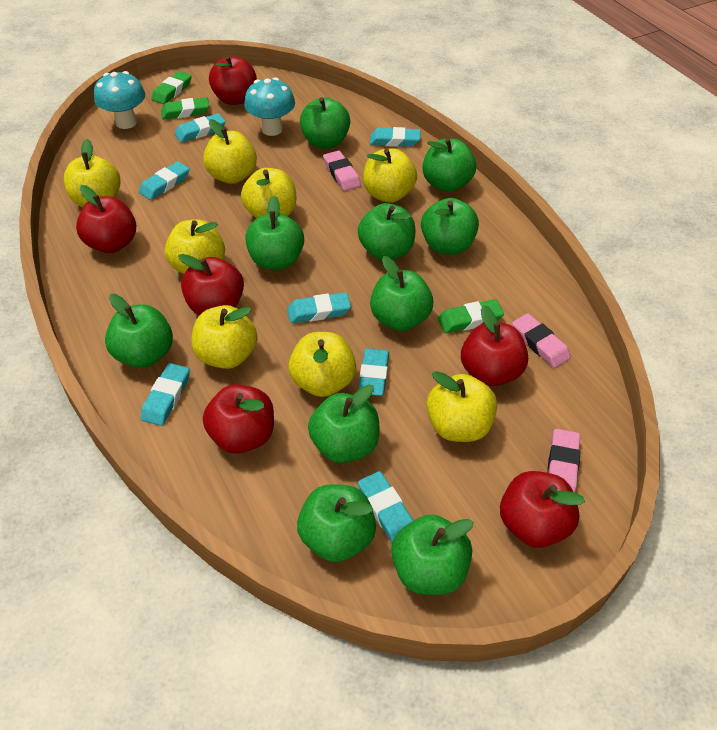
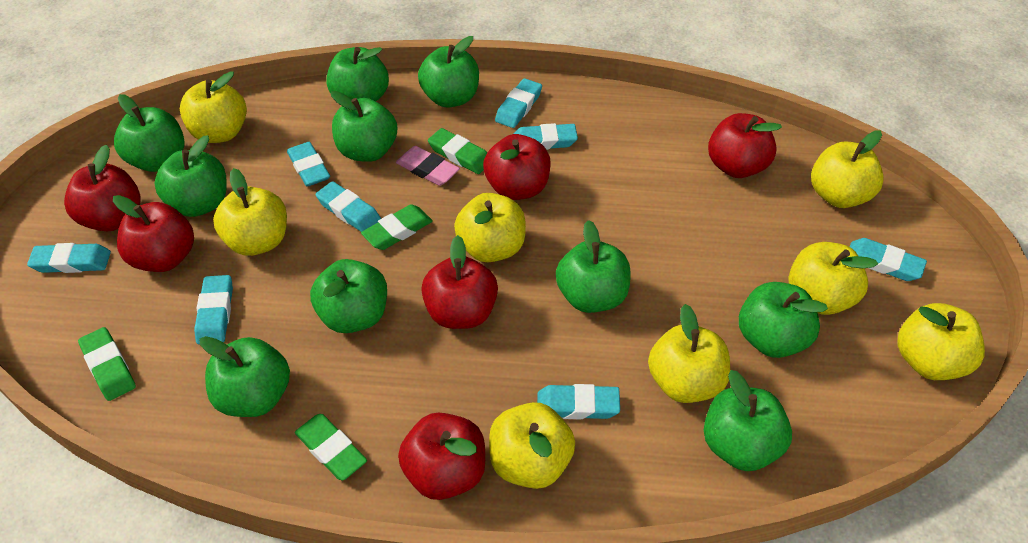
green eraser: 3 -> 4
pink eraser: 3 -> 1
turquoise eraser: 7 -> 8
turquoise mushroom: 2 -> 0

